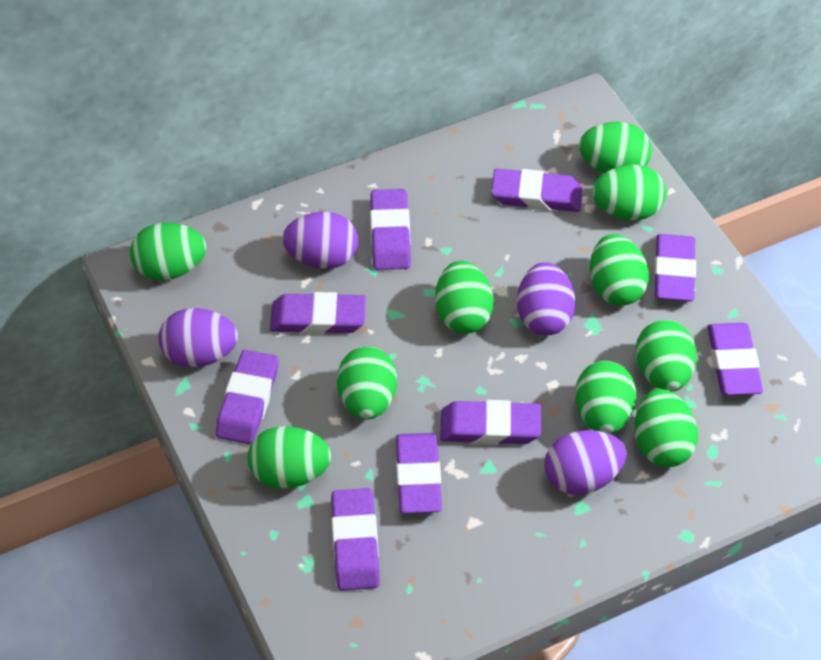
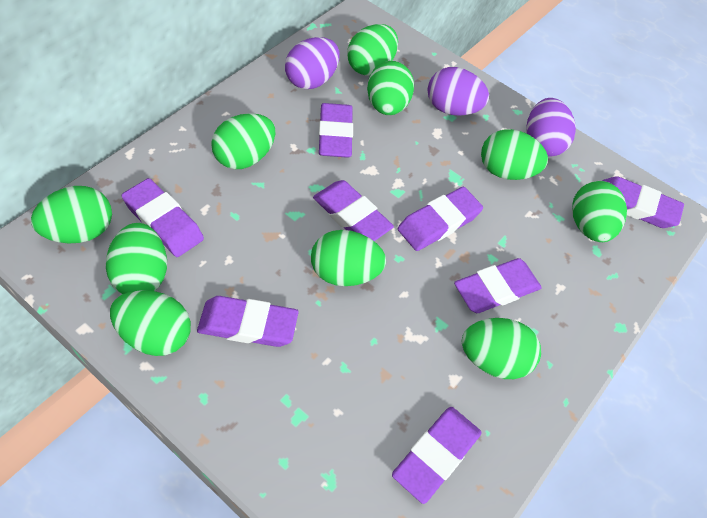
purple egg: 4 -> 3
purple eraser: 9 -> 8

